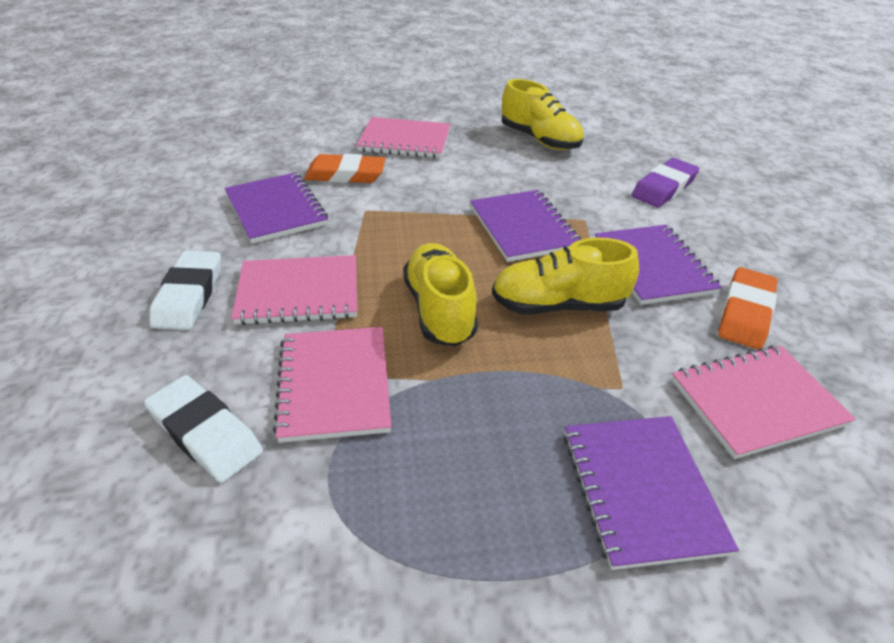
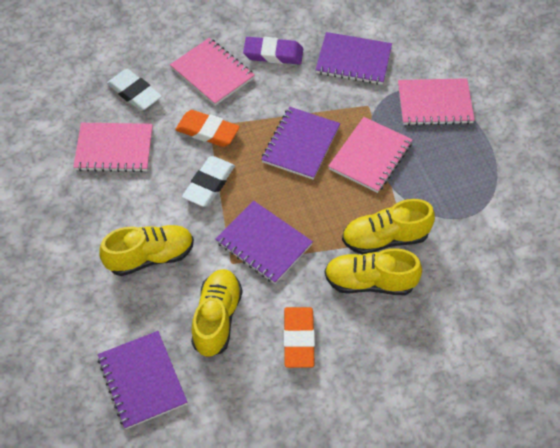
yellow shoe: 3 -> 4

